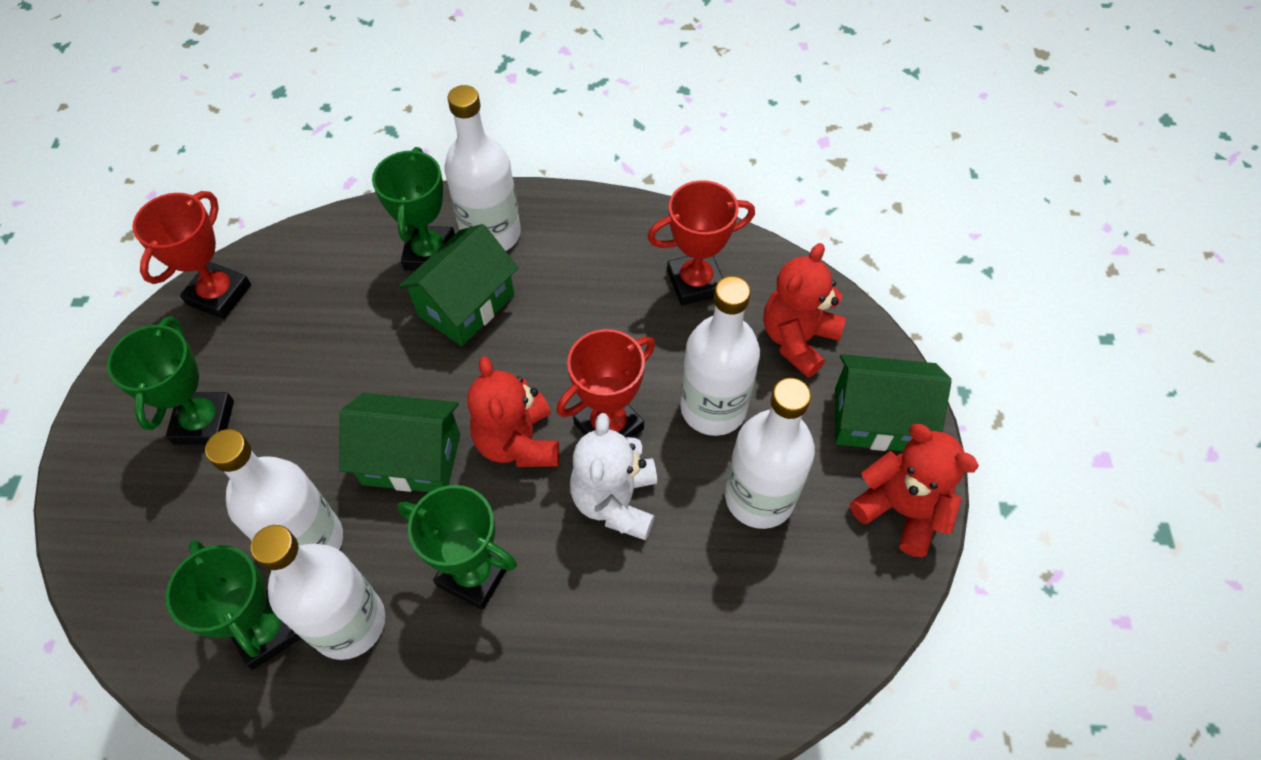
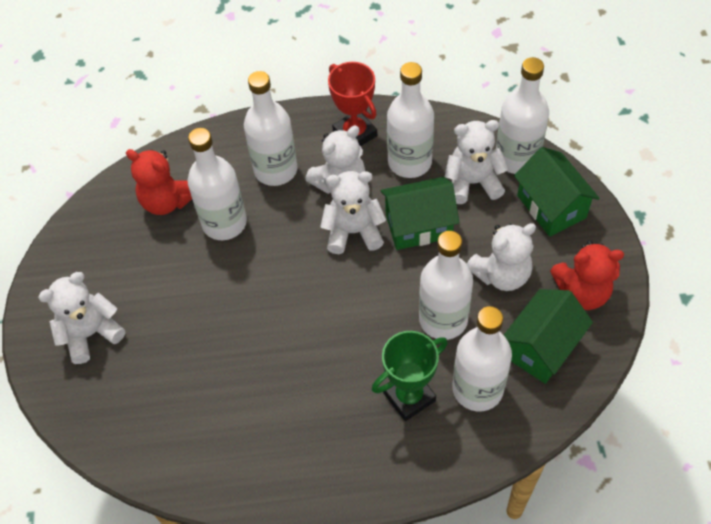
green trophy: 4 -> 1
red teddy bear: 3 -> 2
red trophy: 3 -> 1
white bottle: 5 -> 6
white teddy bear: 1 -> 5

